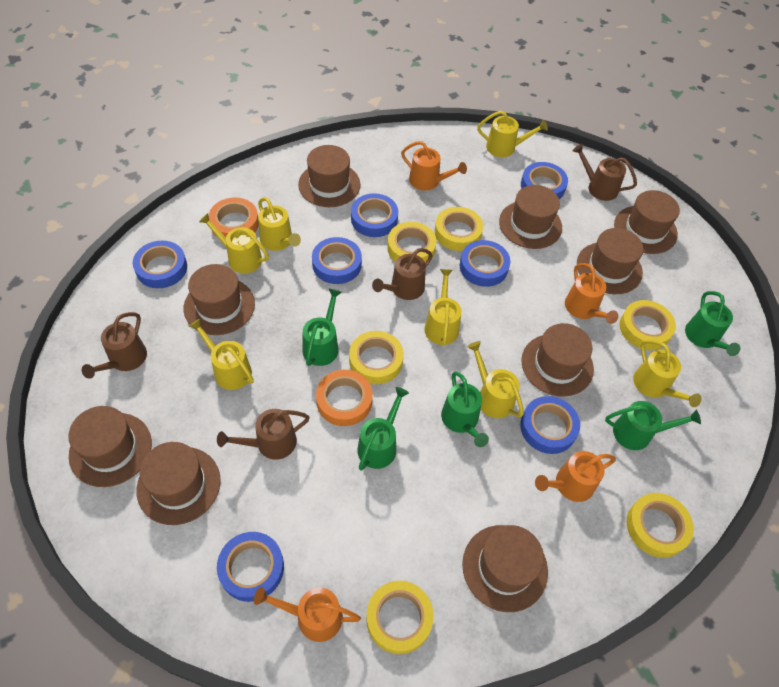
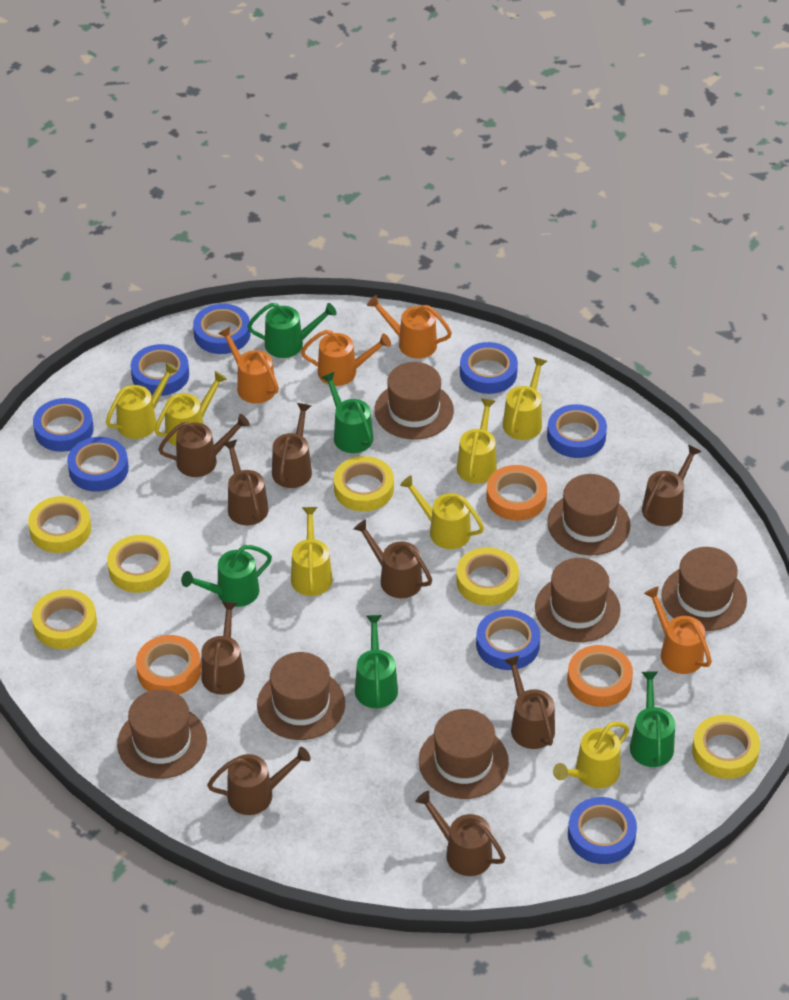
blue tape: 7 -> 8
brown hat: 9 -> 7
brown watering can: 4 -> 9
orange tape: 2 -> 3

